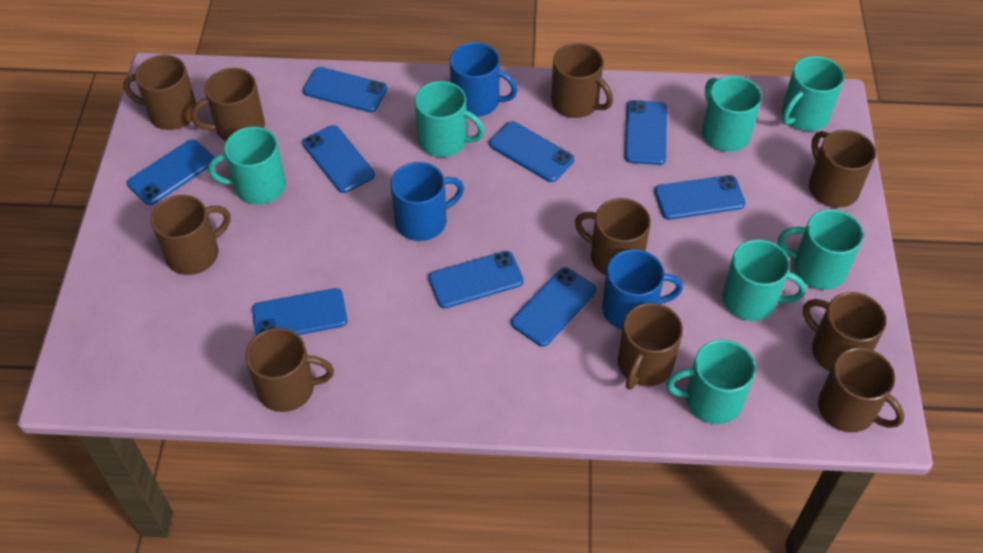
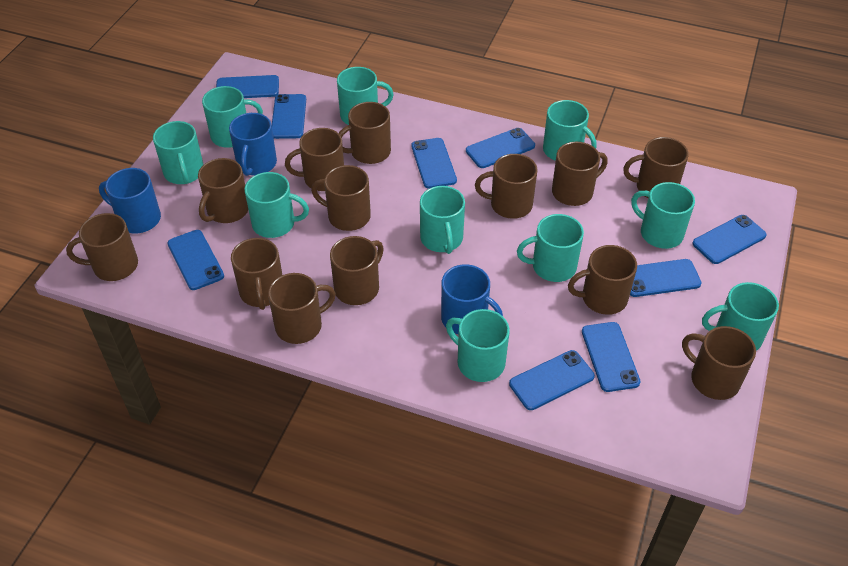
brown mug: 10 -> 13
turquoise mug: 7 -> 10

